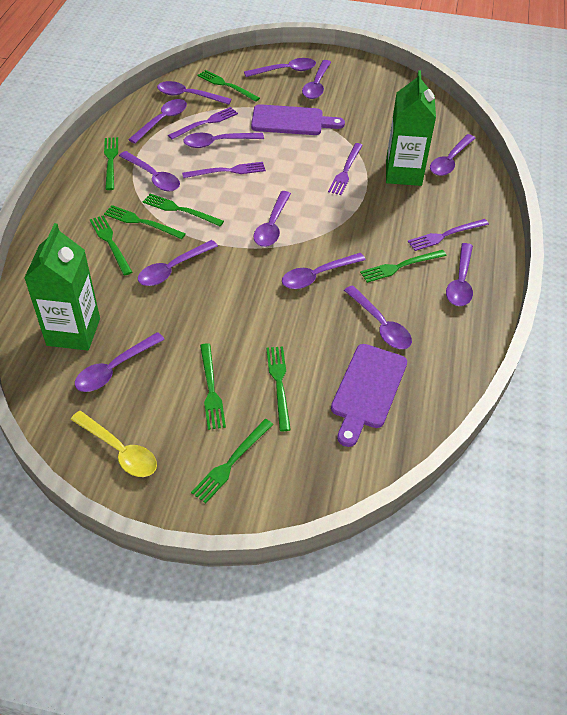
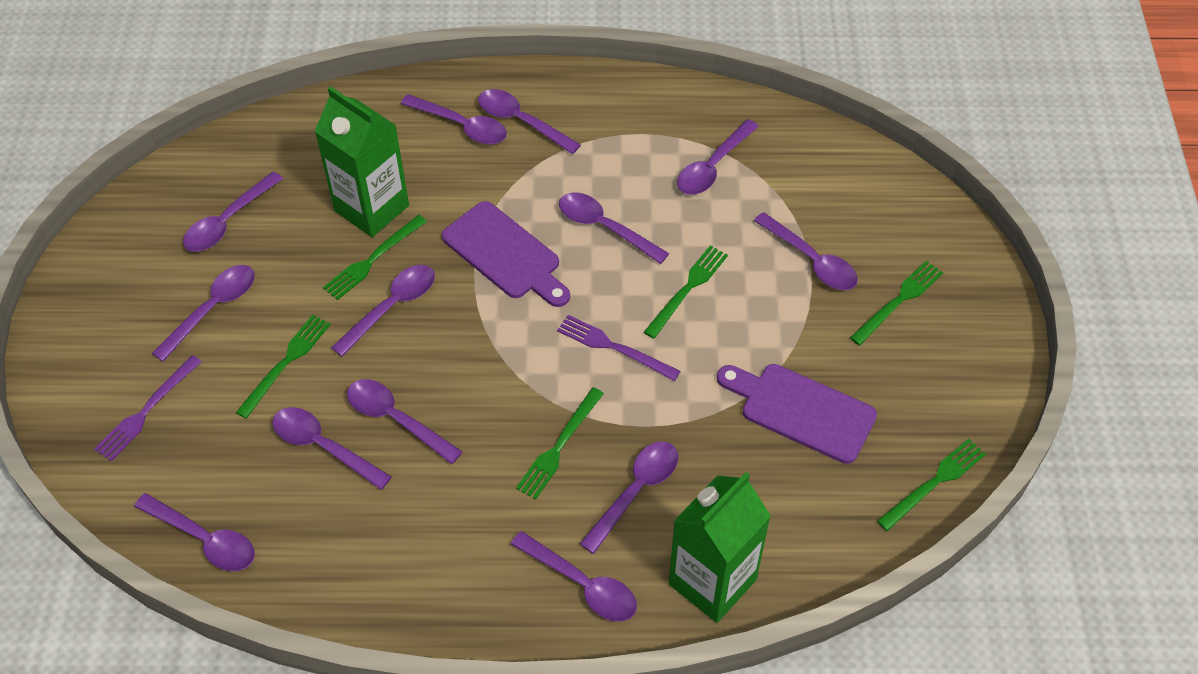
green fork: 9 -> 6
purple fork: 4 -> 2
yellow spoon: 1 -> 0

